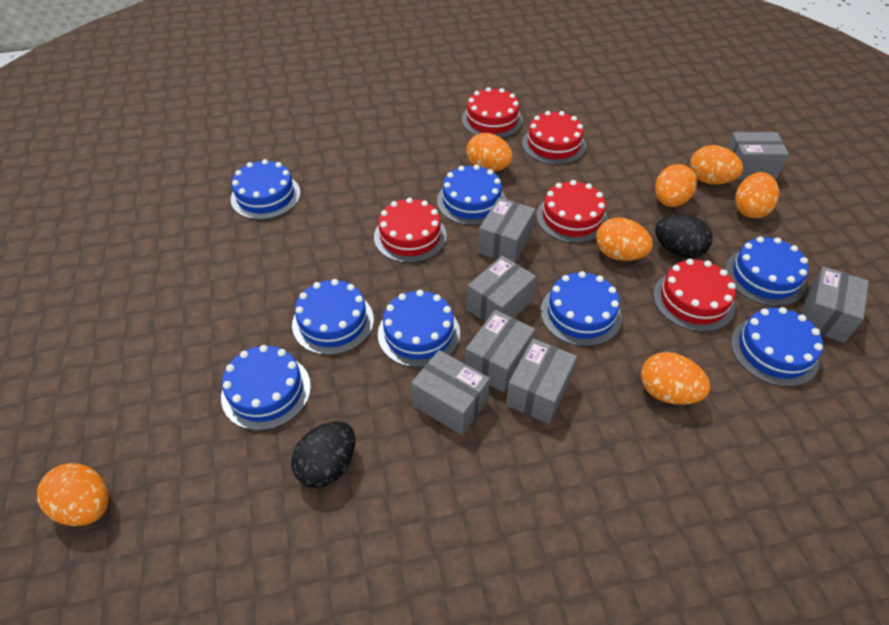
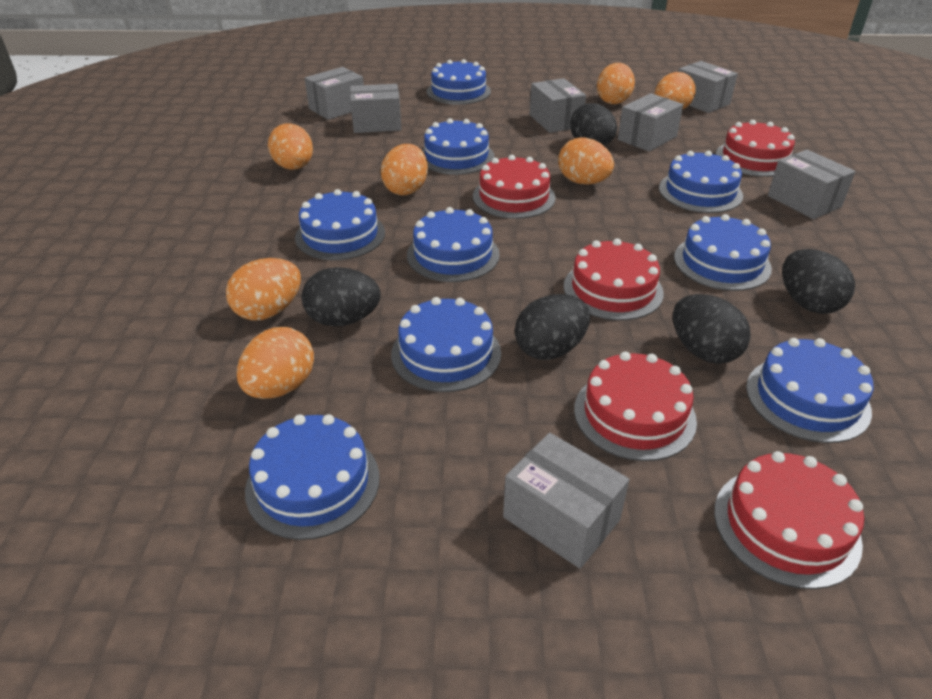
black egg: 2 -> 5
blue cake: 8 -> 9

